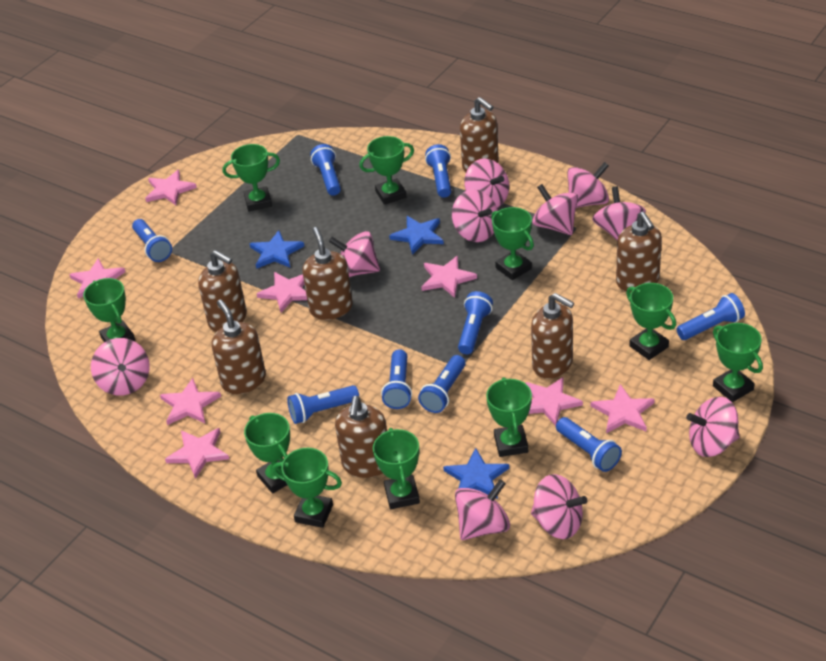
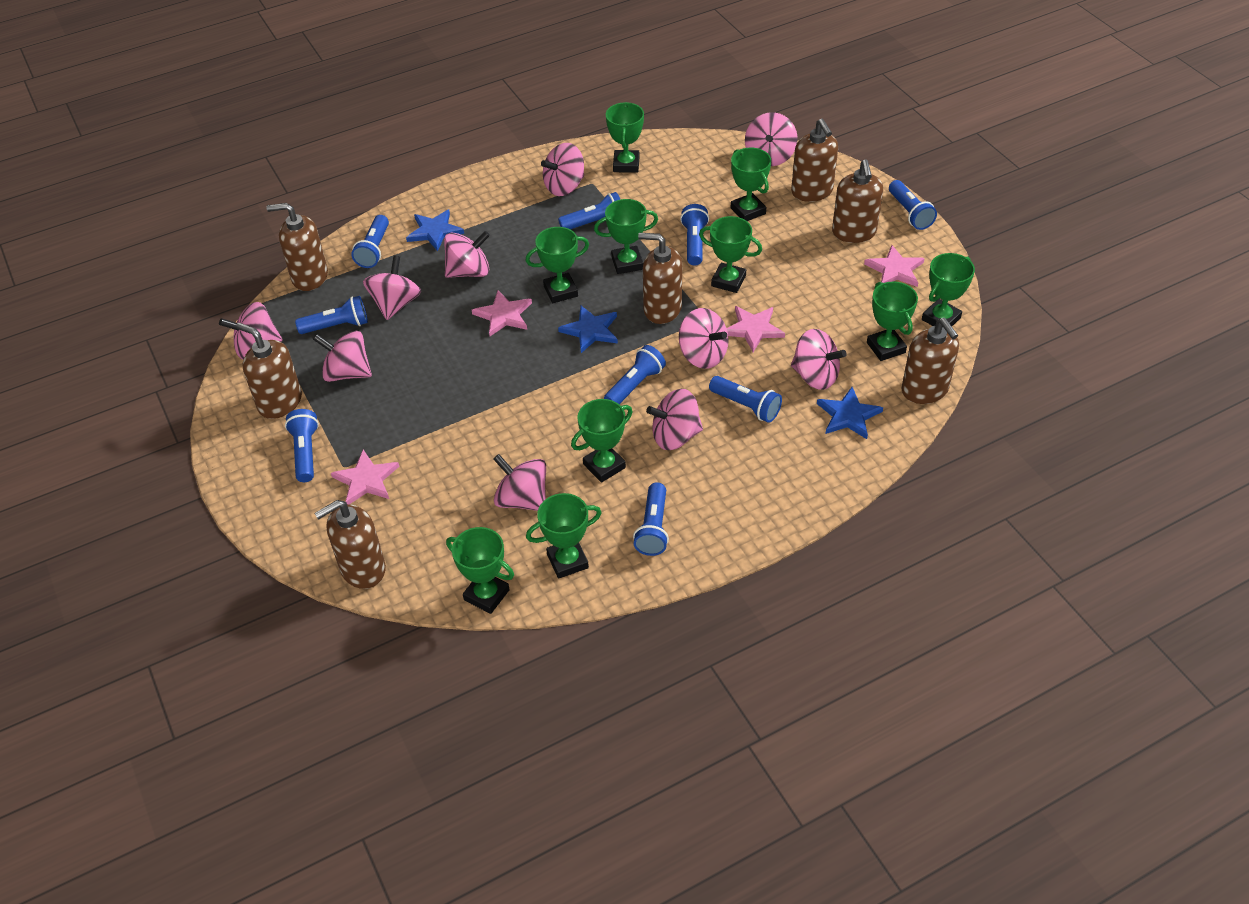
pink star: 8 -> 4

